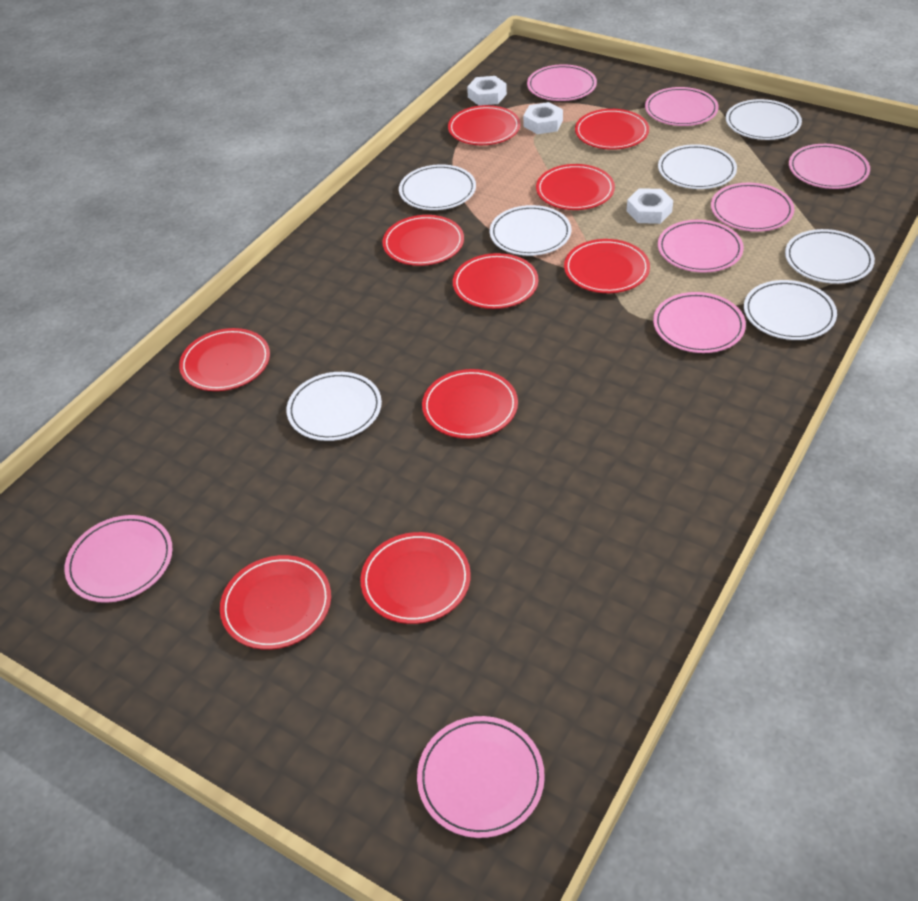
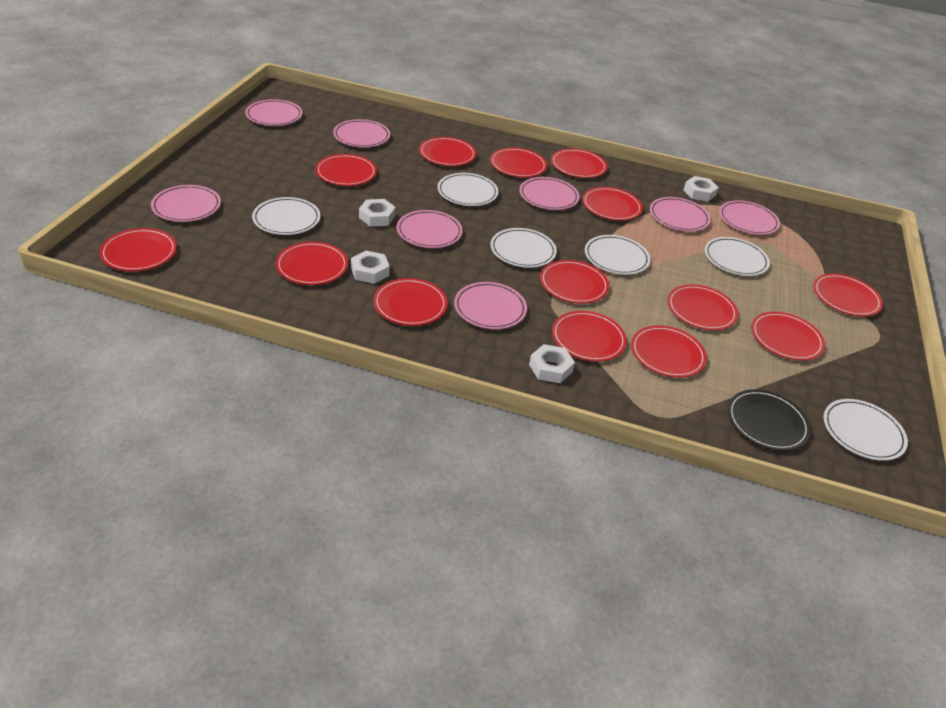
black plate: 0 -> 1
red plate: 10 -> 14
white nut: 3 -> 4
white plate: 7 -> 6

